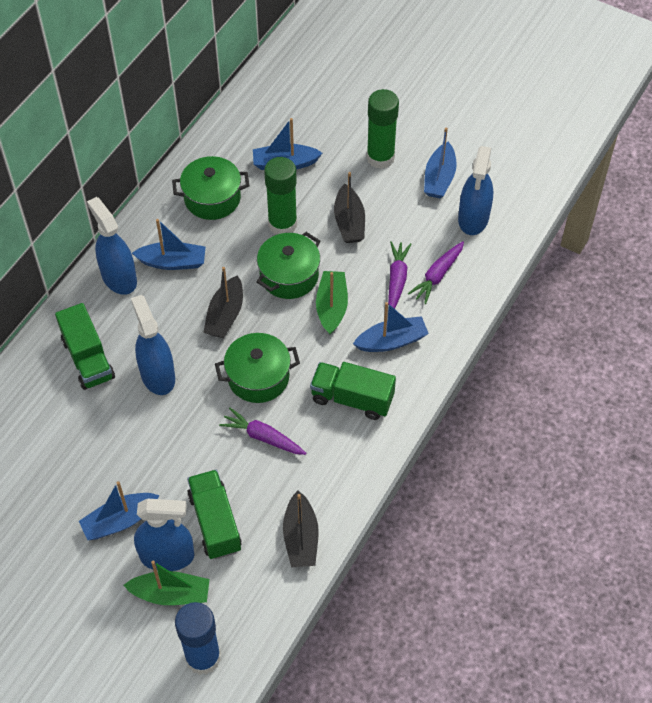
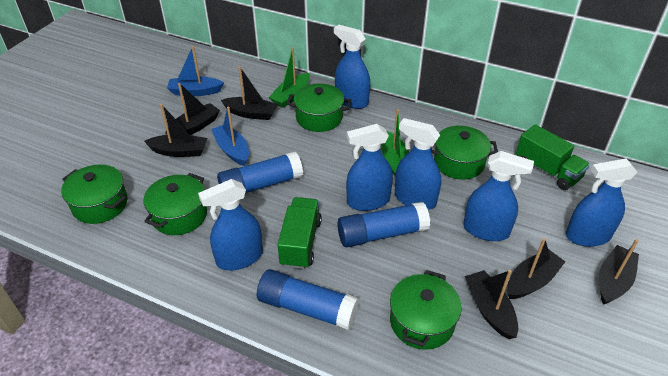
black boat: 3 -> 6
blue boat: 5 -> 2
blue glue stick: 1 -> 3
blue spray bottle: 4 -> 6
green glue stick: 2 -> 0
green pot: 3 -> 5
green truck: 3 -> 2
purple carrot: 3 -> 0

